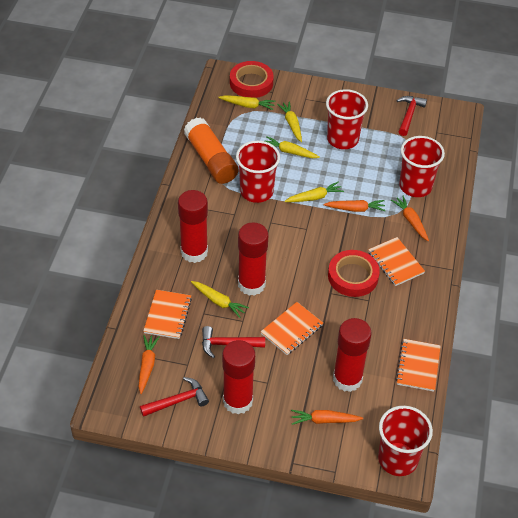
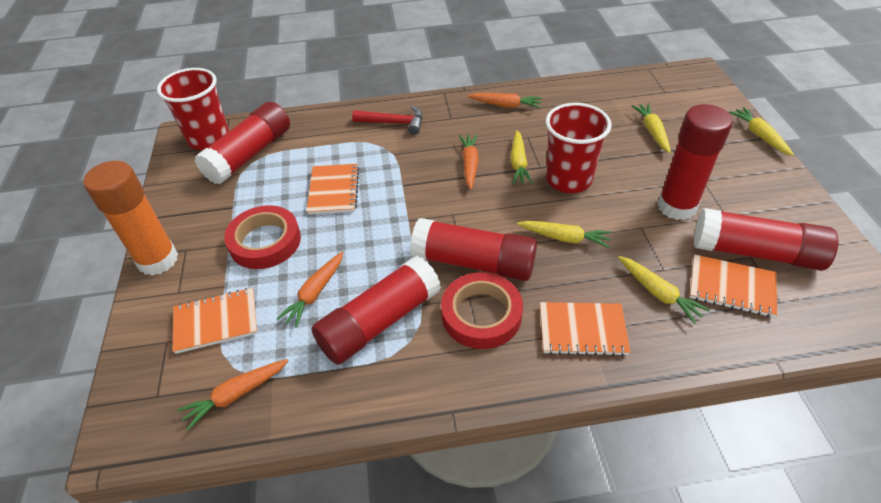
red cup: 4 -> 2
red glue stick: 4 -> 5
red hammer: 3 -> 1

